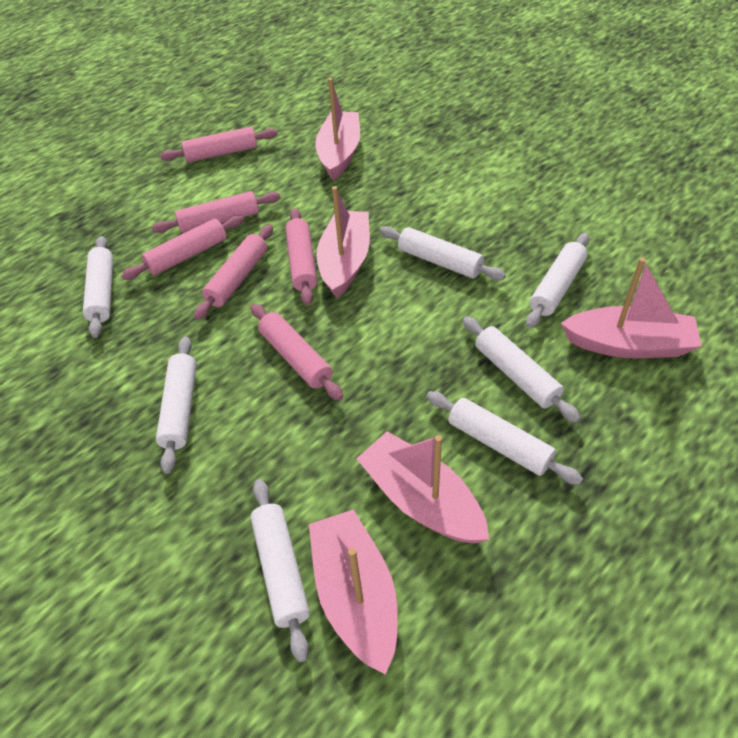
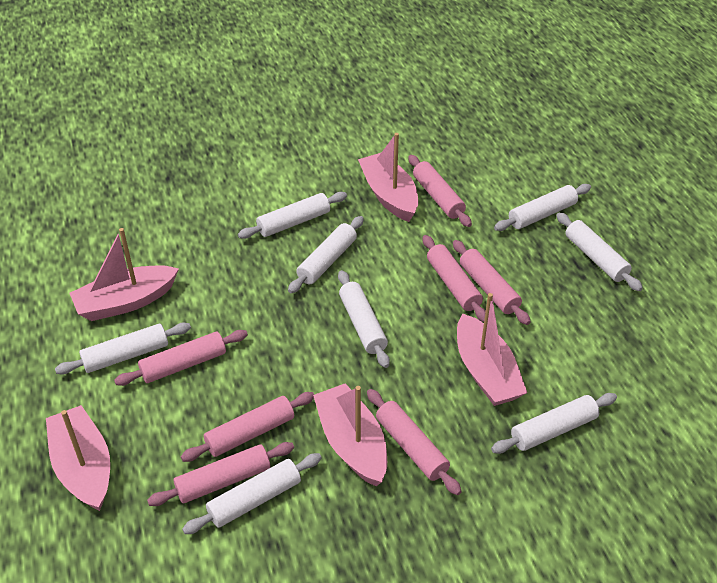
pink rolling pin: 6 -> 7
white rolling pin: 7 -> 8

